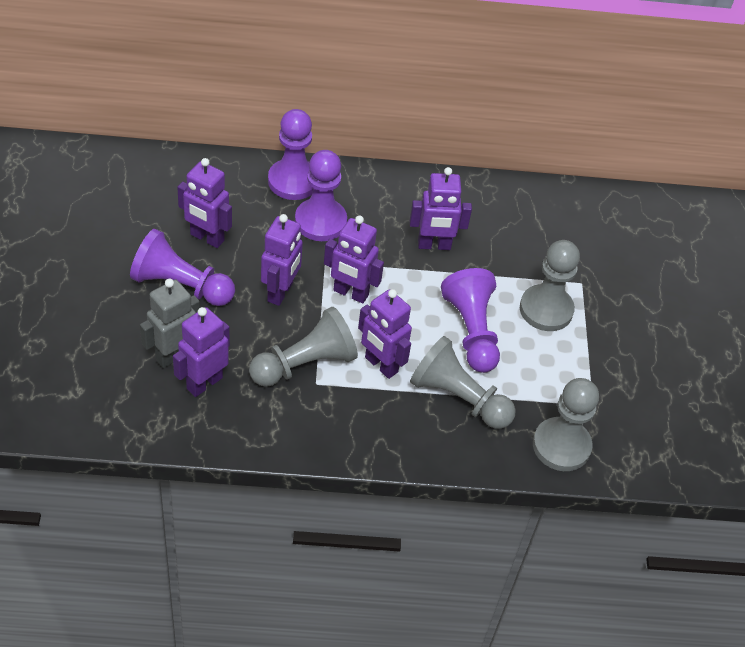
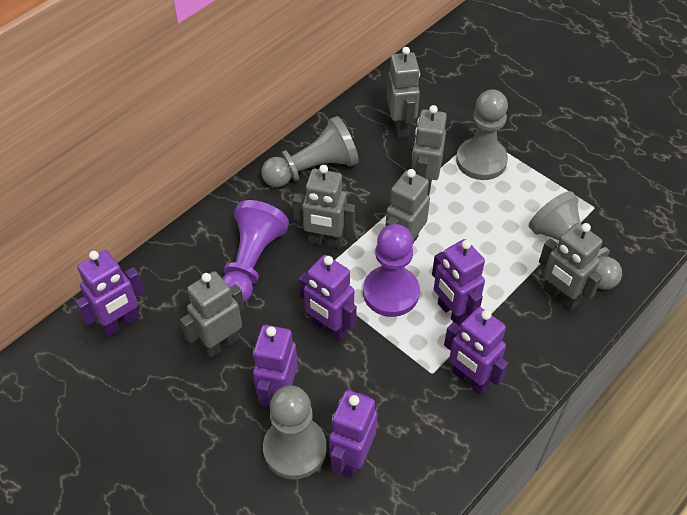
grey robot: 1 -> 6
purple pawn: 4 -> 2

